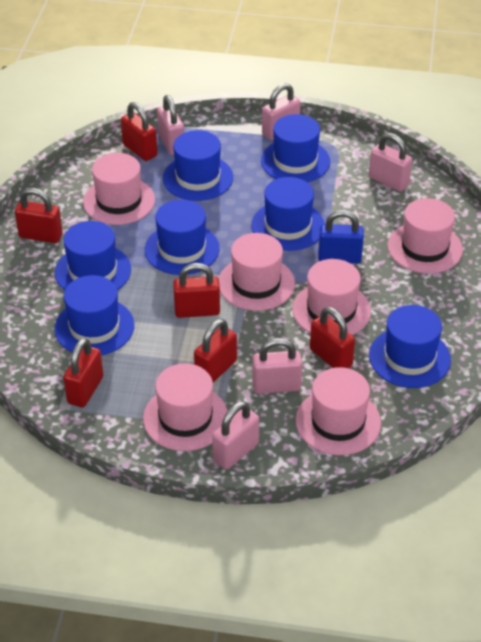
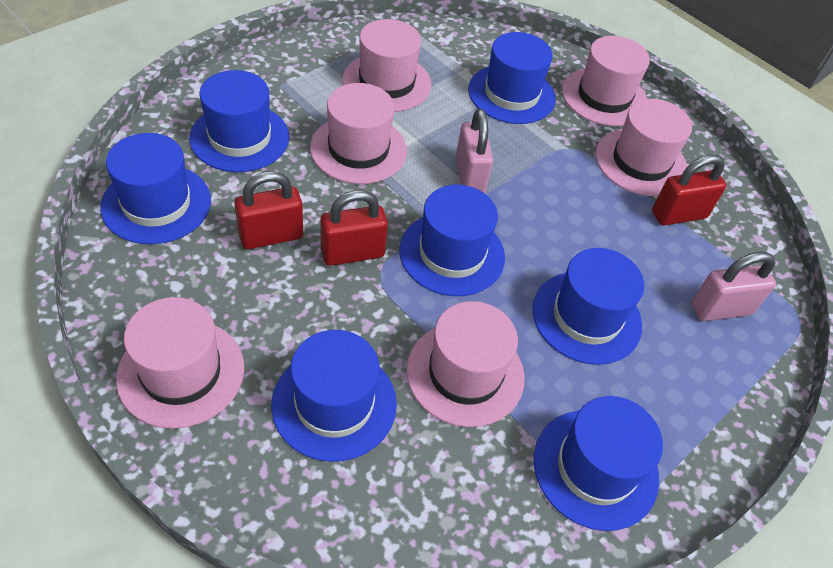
blue padlock: 1 -> 0
pink padlock: 5 -> 2
red padlock: 6 -> 3

